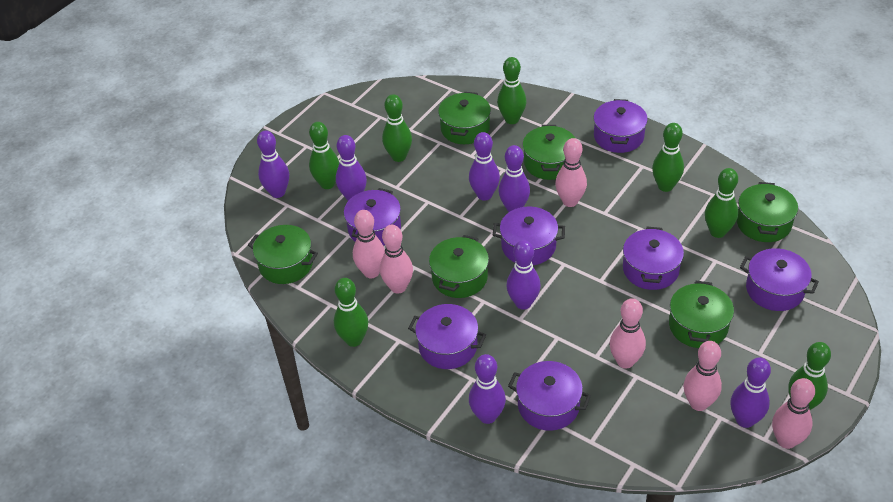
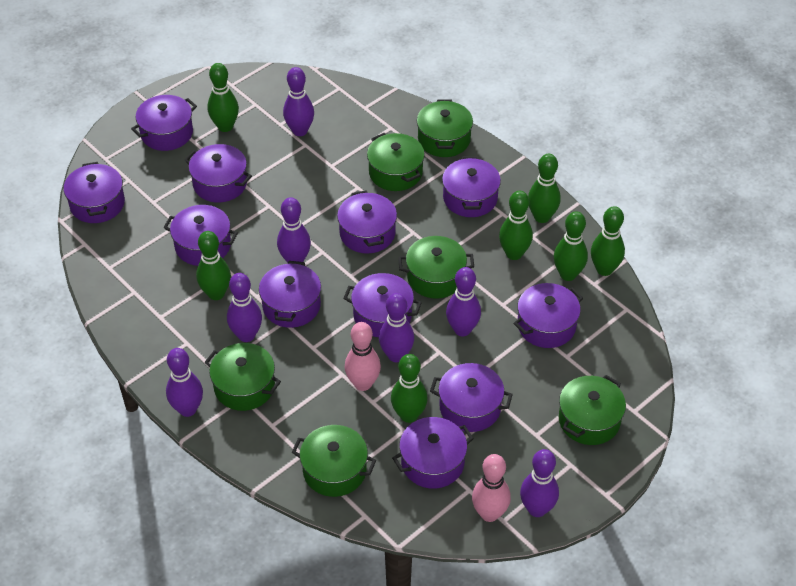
pink bowling pin: 6 -> 2
purple pot: 7 -> 11

